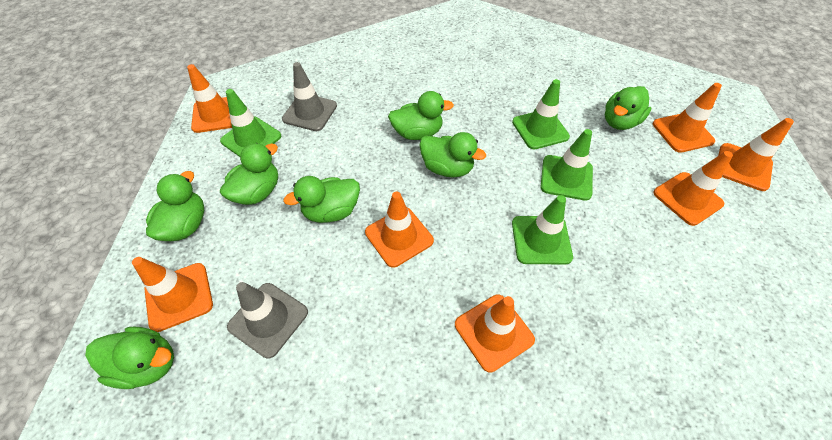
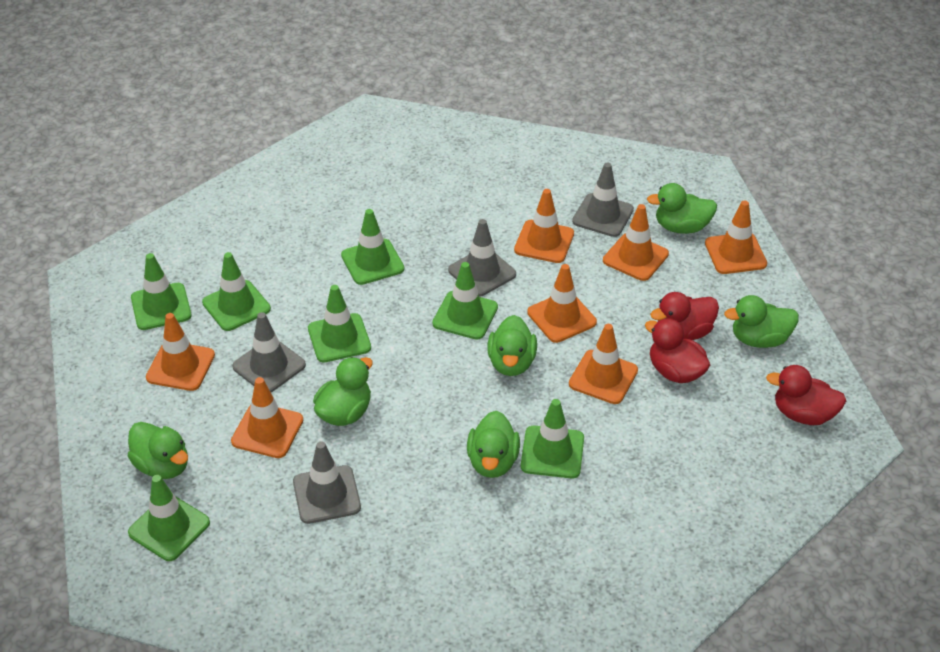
green duck: 7 -> 6
green traffic cone: 4 -> 7
grey traffic cone: 2 -> 4
red duck: 0 -> 3

